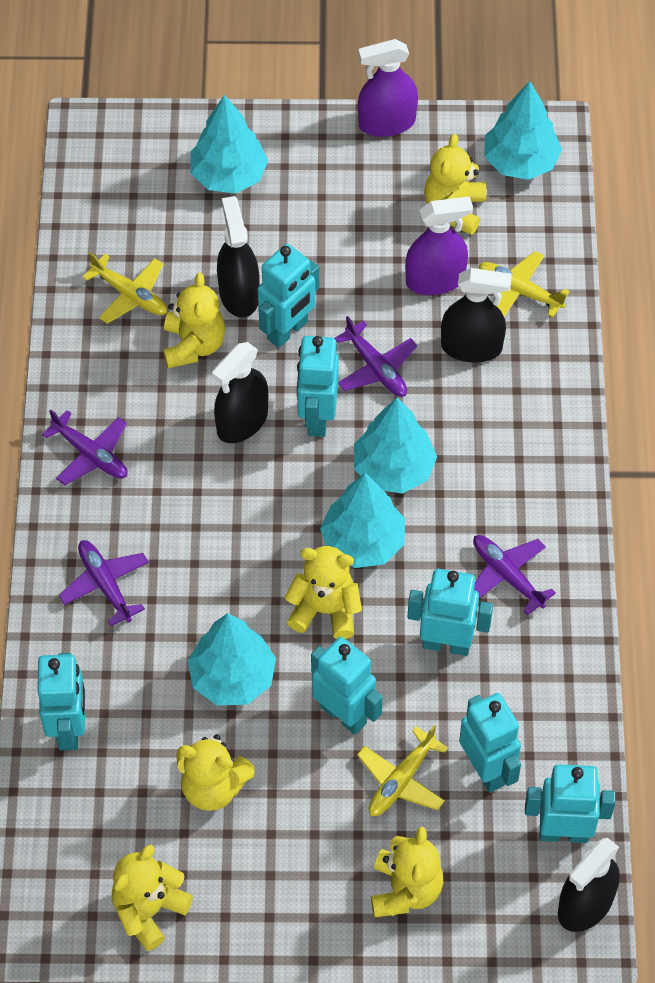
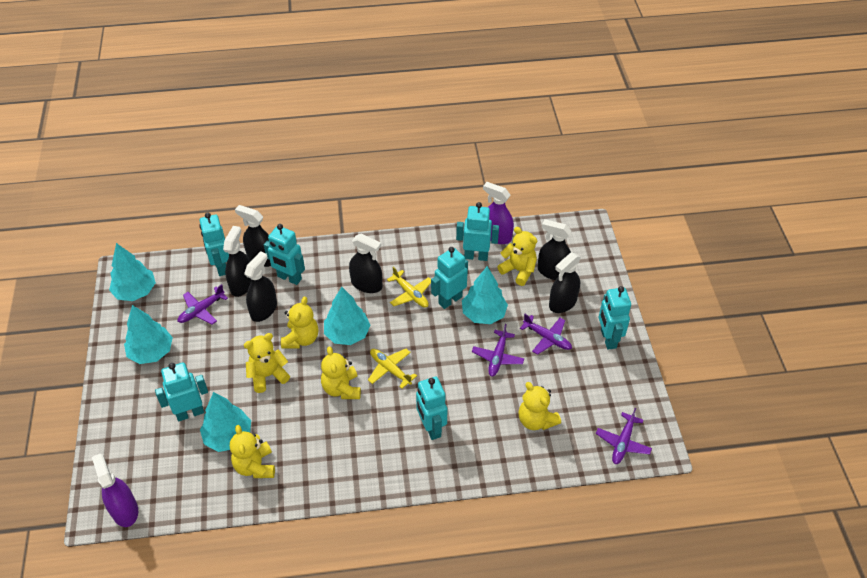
black spray bottle: 4 -> 6
yellow plane: 3 -> 2

